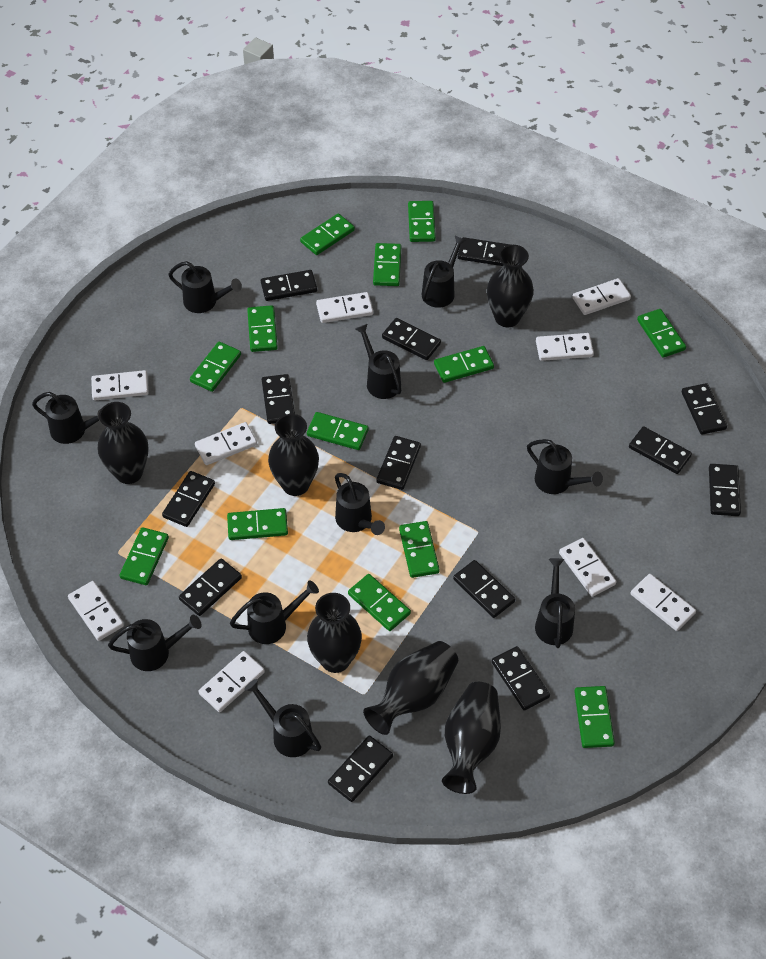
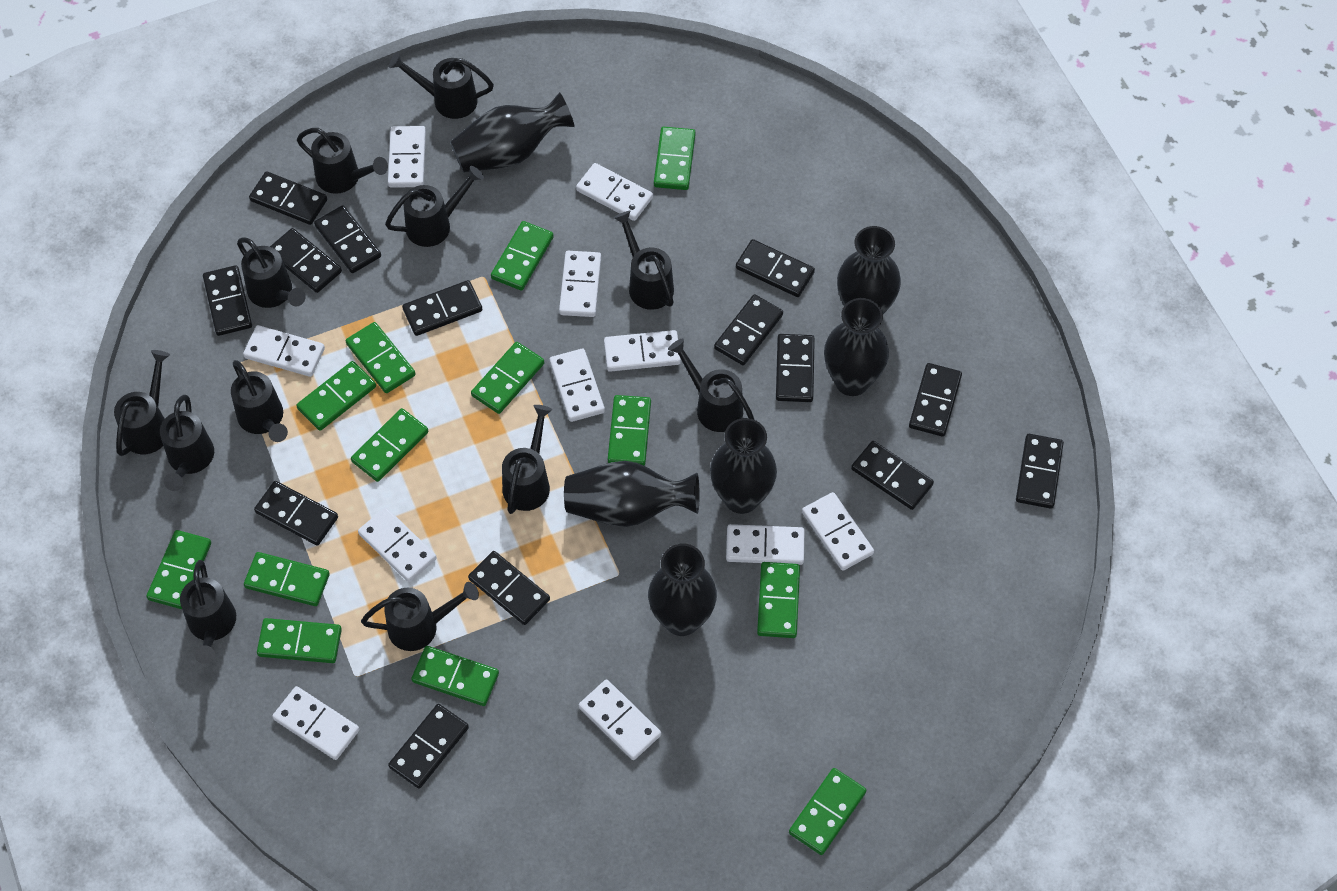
black domino: 13 -> 14
black watering can: 10 -> 12
white domino: 9 -> 11

